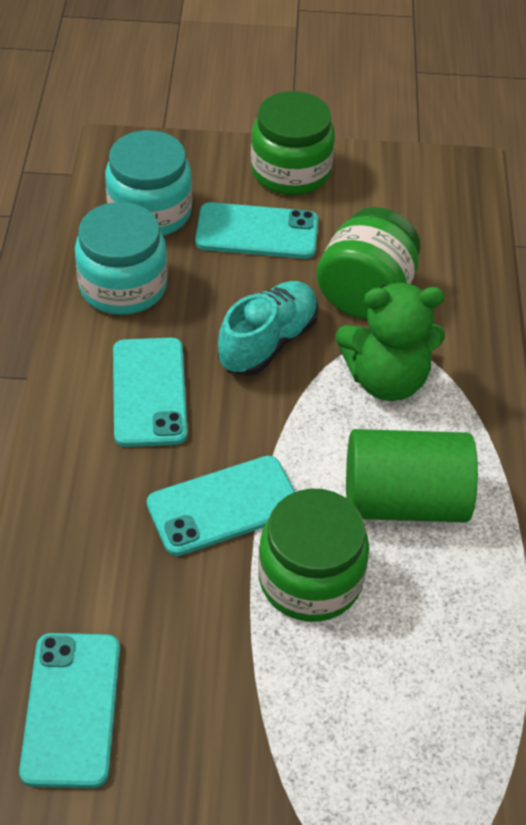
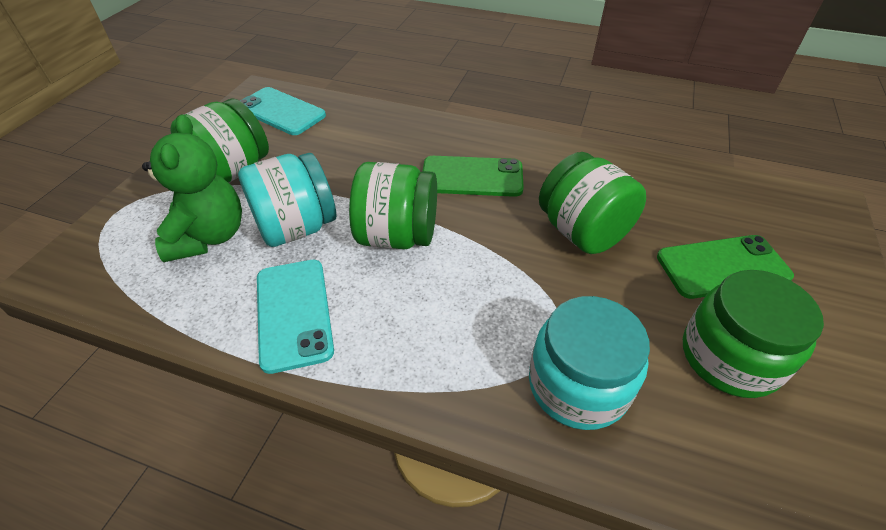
green cylinder: 1 -> 0
green jar: 3 -> 4
green phone: 0 -> 2
turquoise phone: 4 -> 2
turquoise shoe: 1 -> 0

